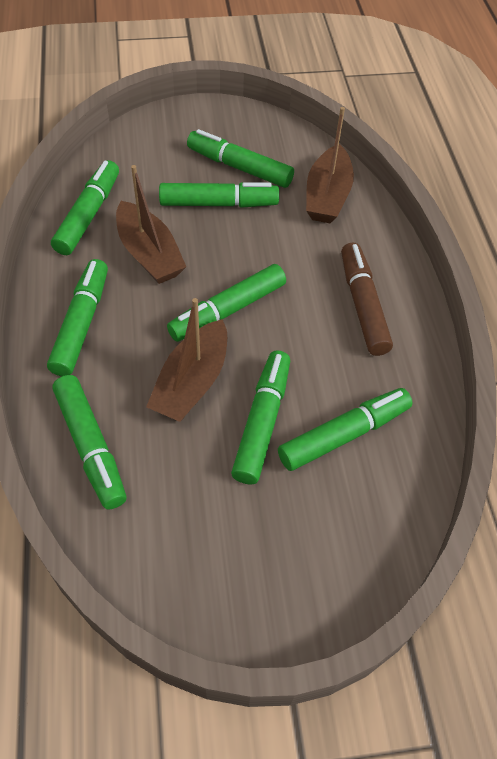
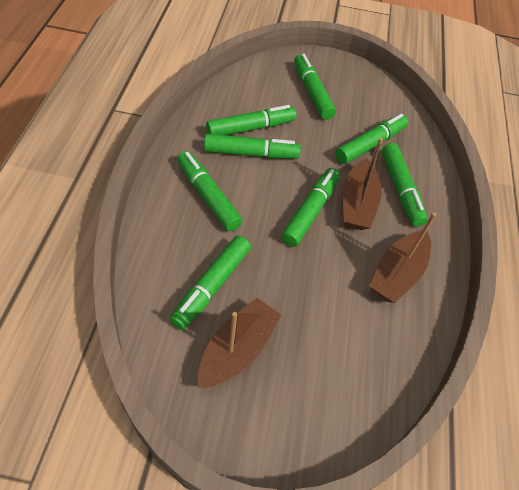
brown marker: 1 -> 0

